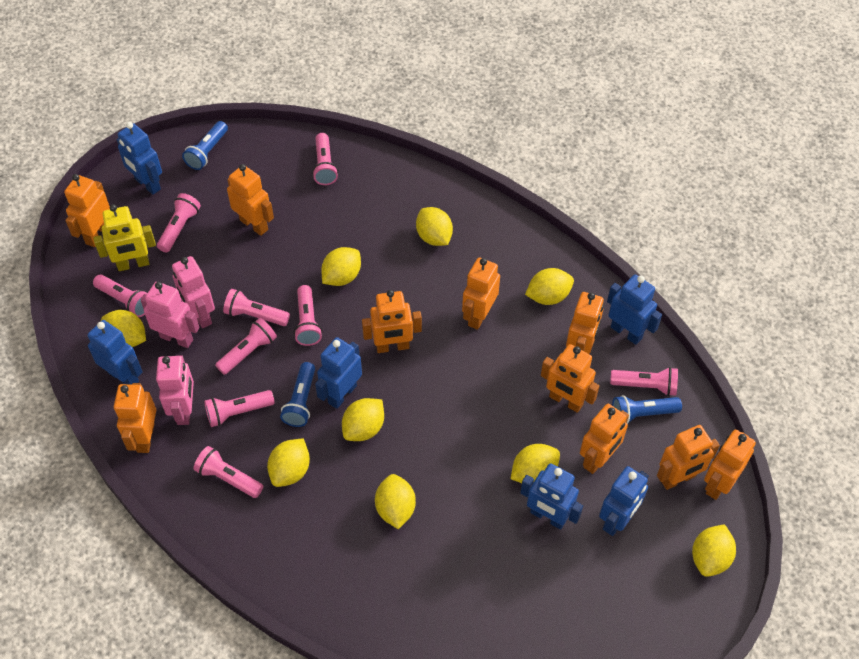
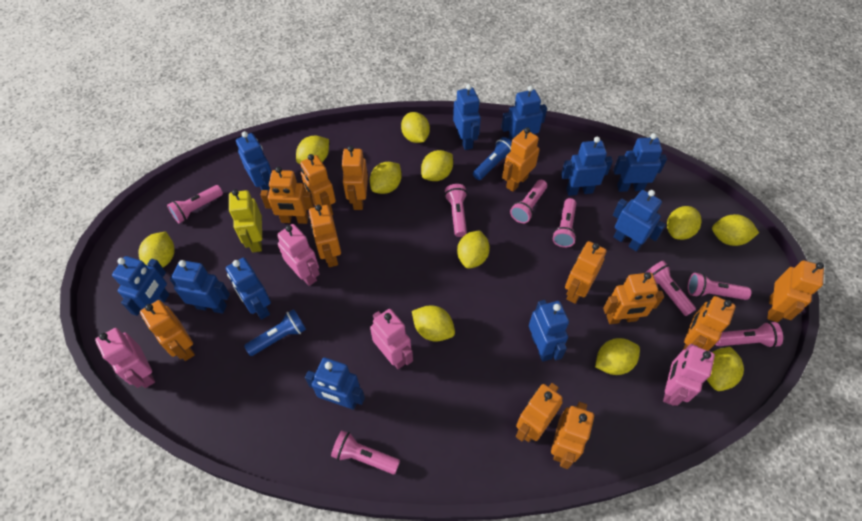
blue flashlight: 3 -> 2
blue robot: 6 -> 11
orange robot: 10 -> 12
pink flashlight: 9 -> 8
pink robot: 3 -> 4
yellow lemon: 9 -> 11

